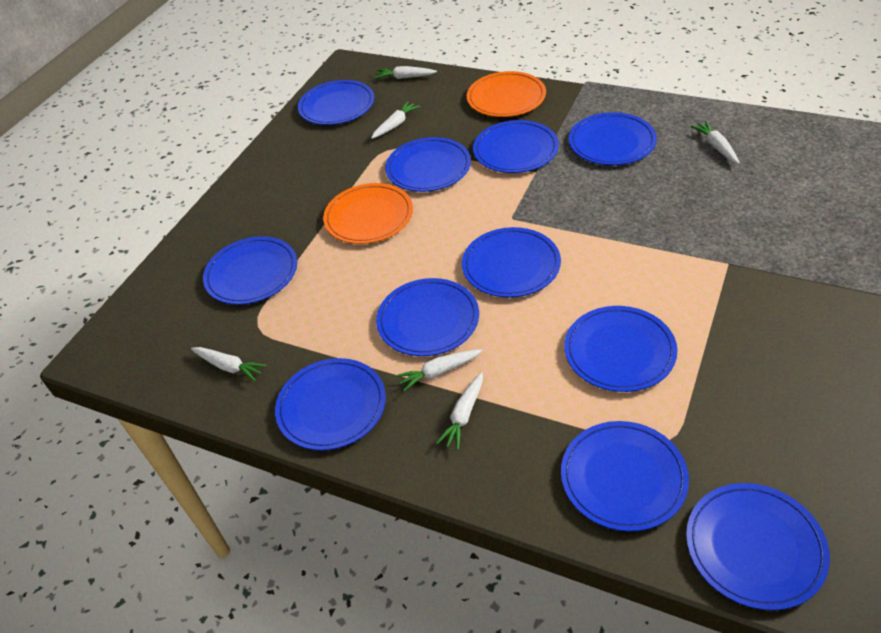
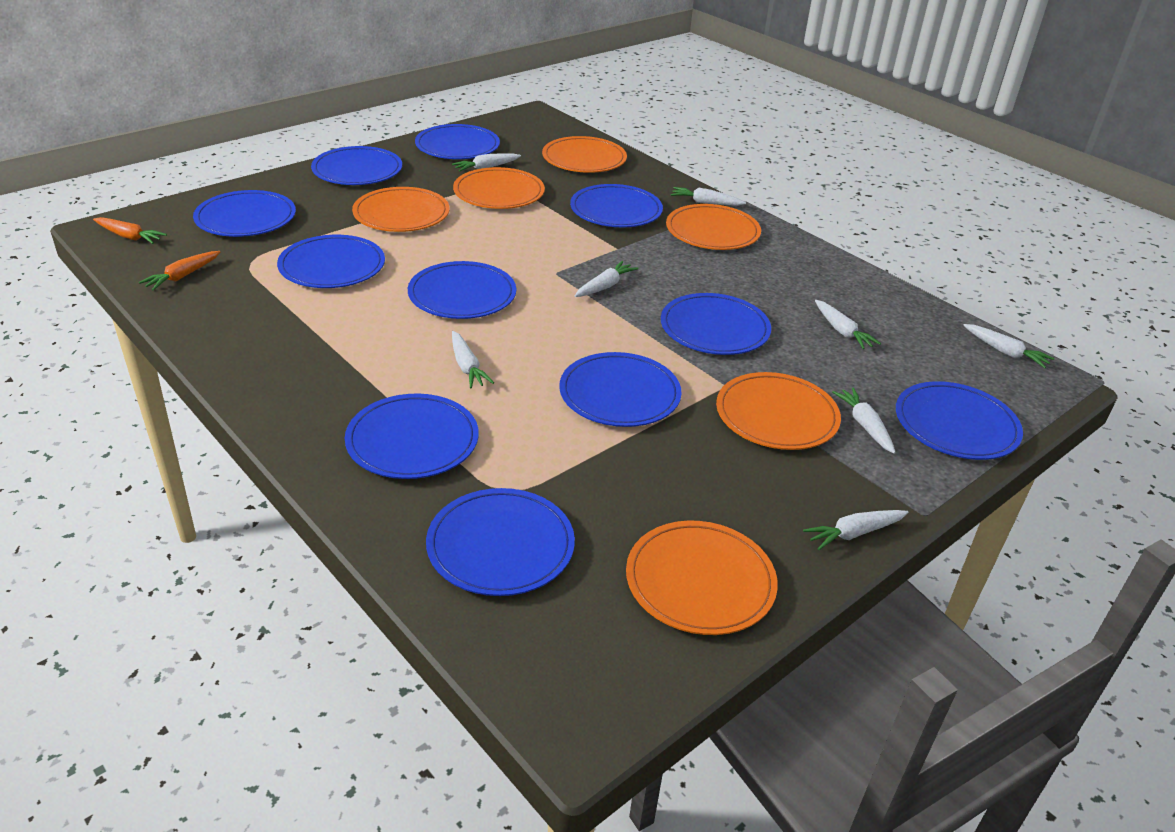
orange carrot: 0 -> 2
orange plate: 2 -> 6
white carrot: 6 -> 8

